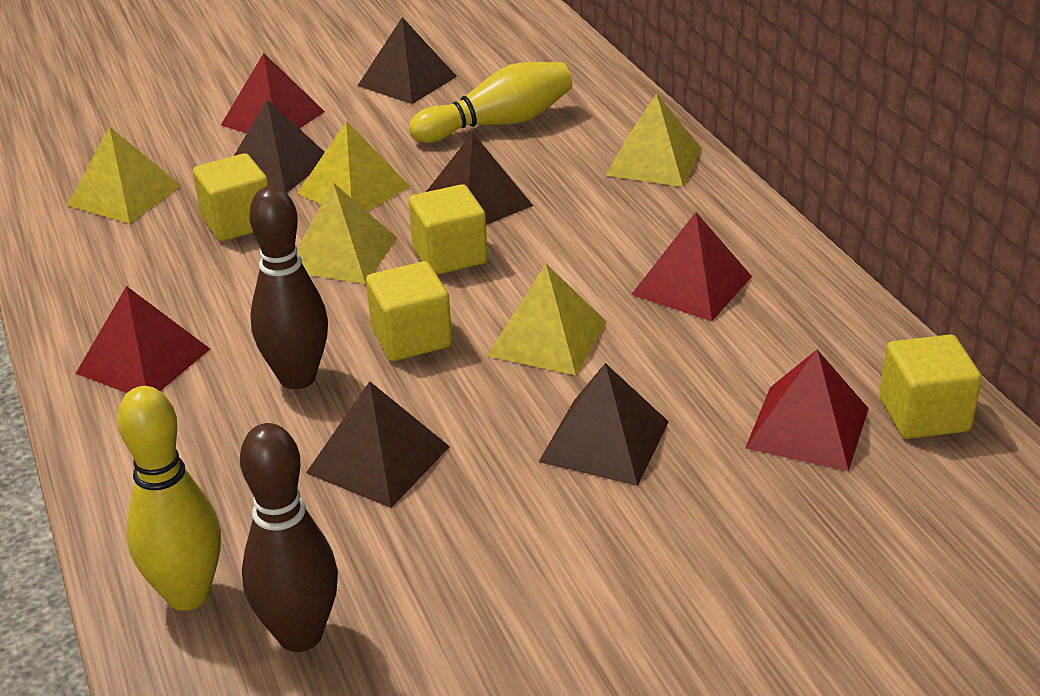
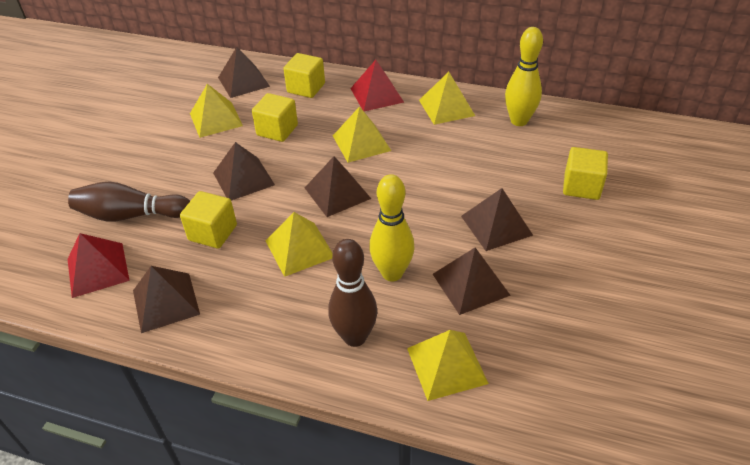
brown pyramid: 5 -> 6
red pyramid: 4 -> 2

